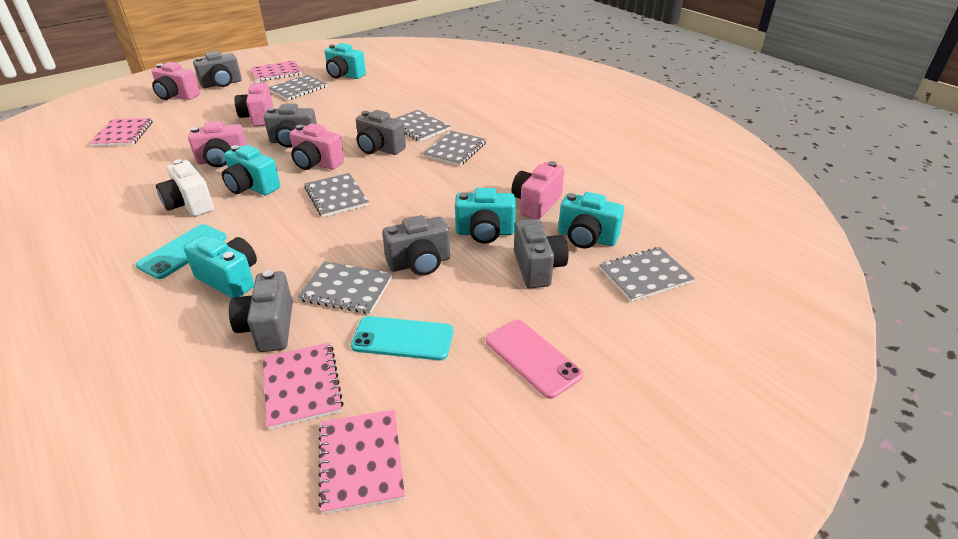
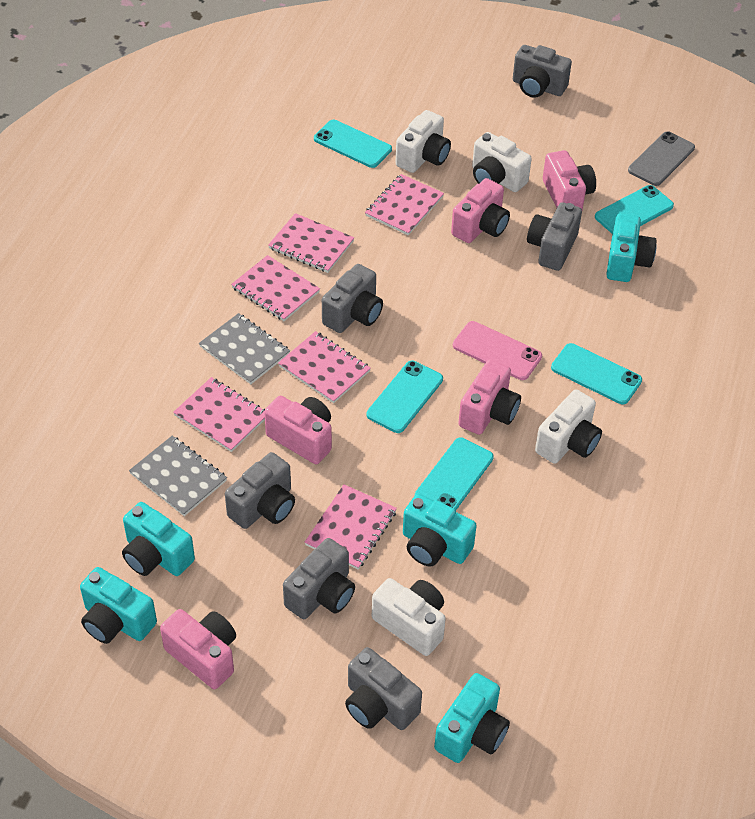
grey notebook: 6 -> 2
grey phone: 0 -> 1
pink notebook: 4 -> 6
turquoise phone: 2 -> 5
white camera: 1 -> 4

